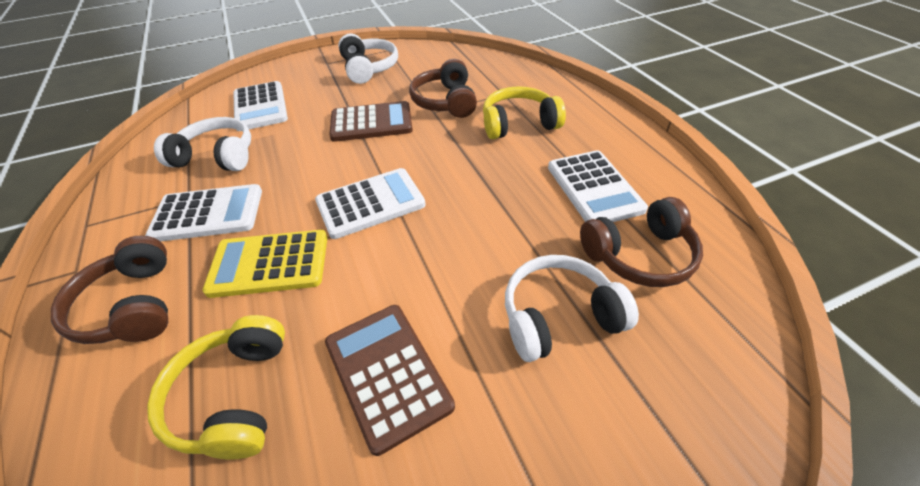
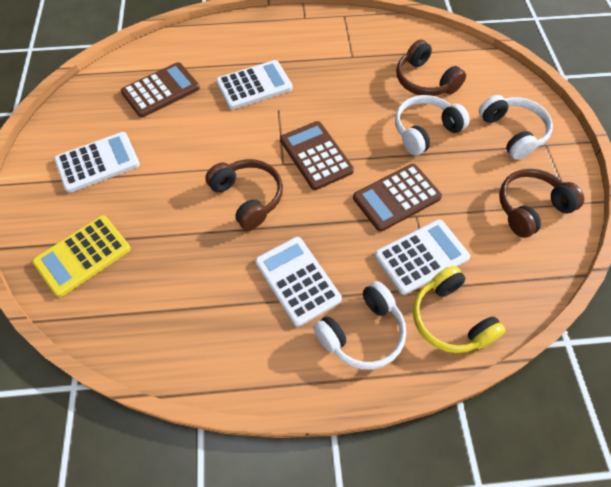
brown calculator: 2 -> 3
yellow headphones: 2 -> 1

